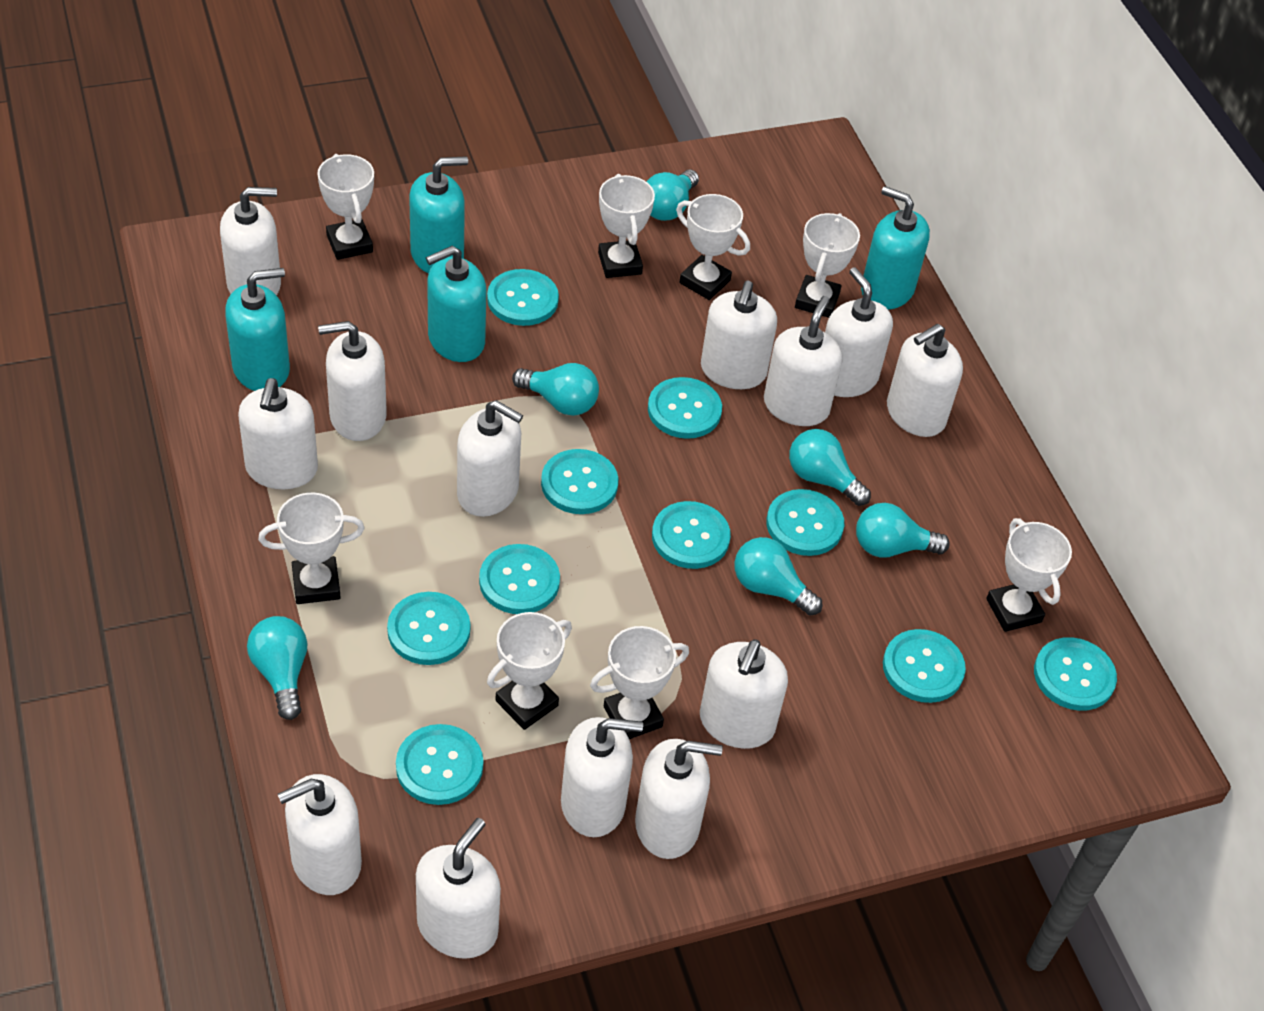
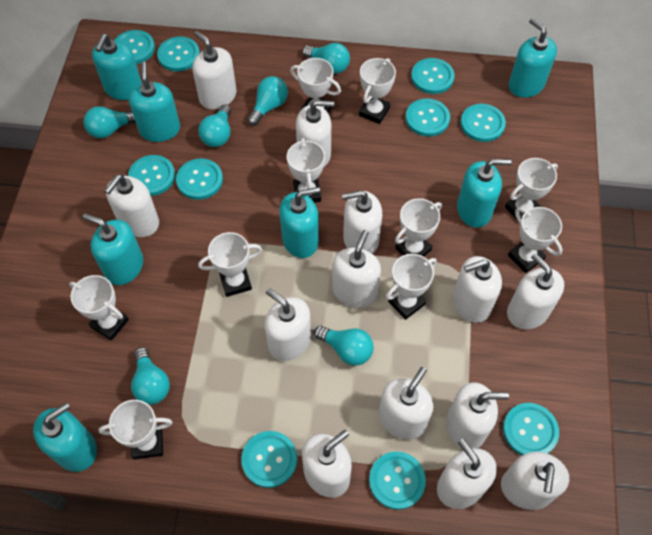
turquoise soap dispenser: 4 -> 7
white trophy: 8 -> 10

